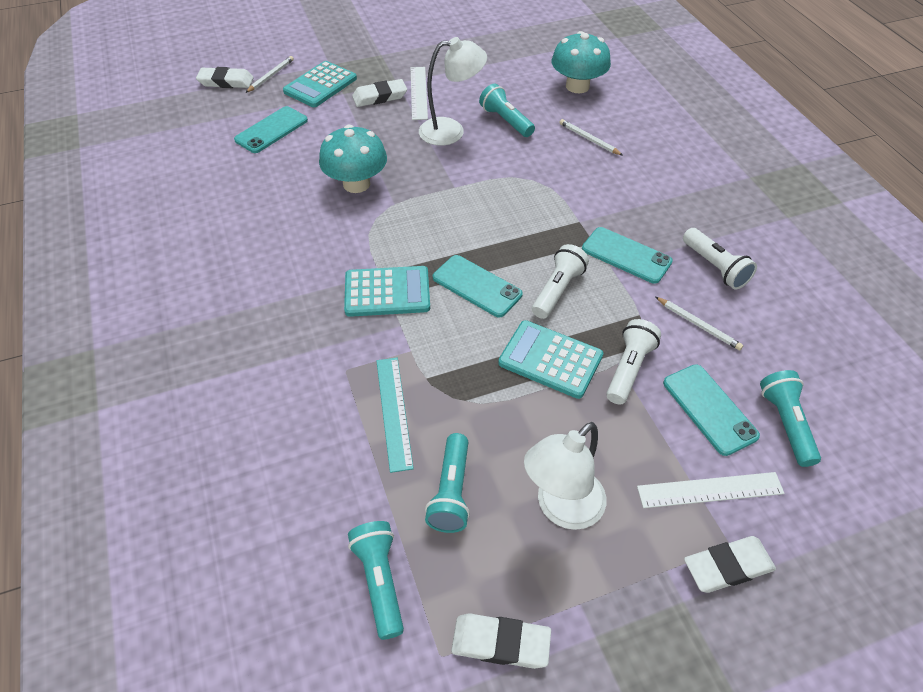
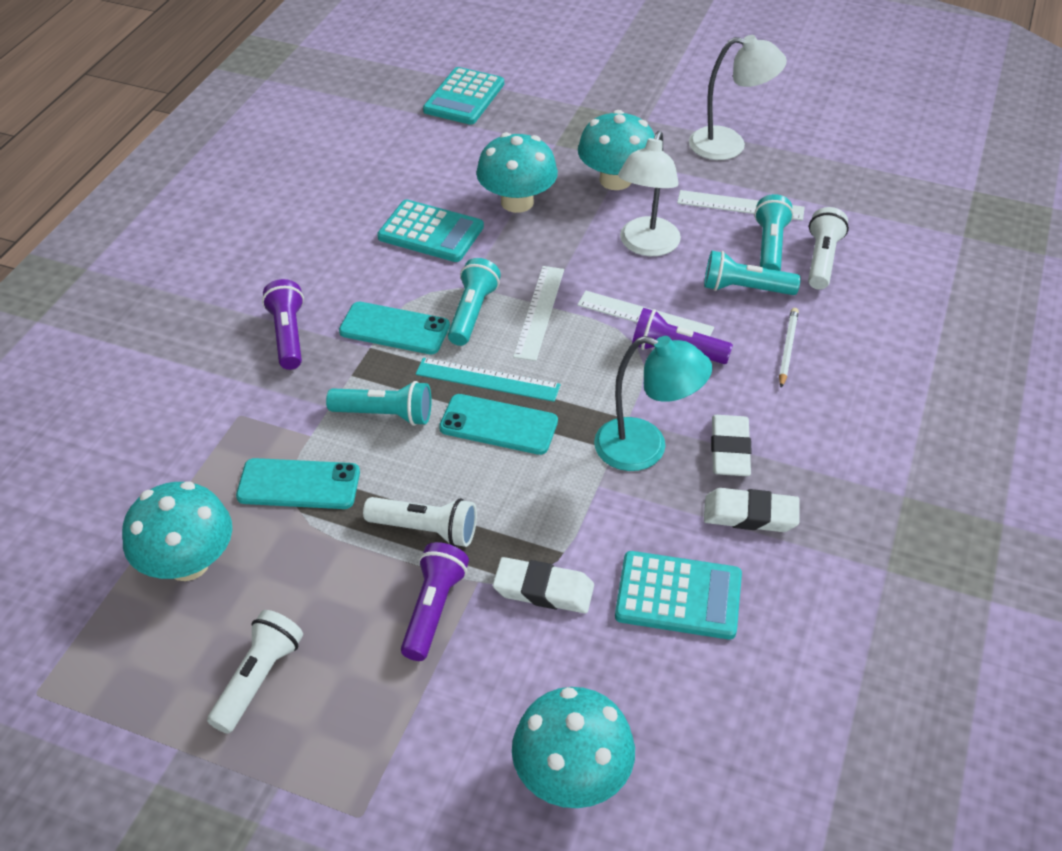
purple flashlight: 0 -> 3
turquoise lamp: 0 -> 1
turquoise mushroom: 2 -> 4
turquoise phone: 4 -> 3
white eraser: 4 -> 3
white pencil: 3 -> 1
white ruler: 2 -> 3

